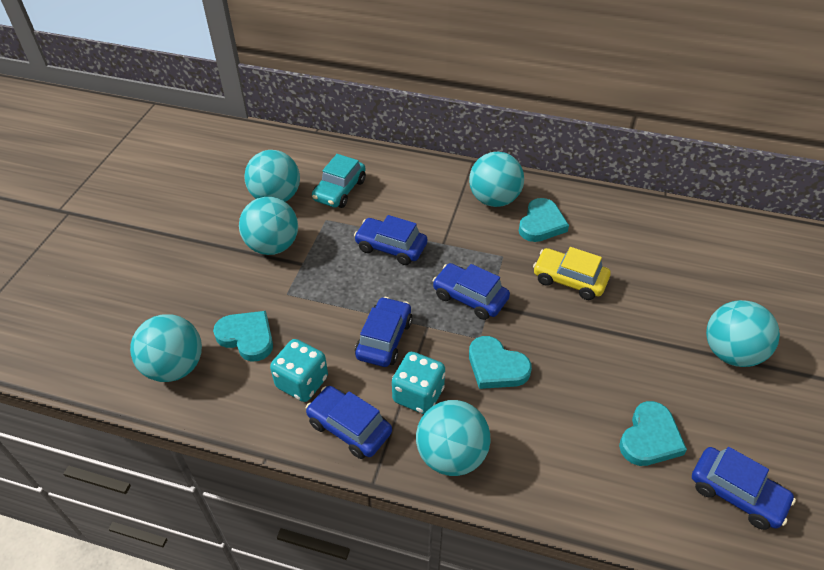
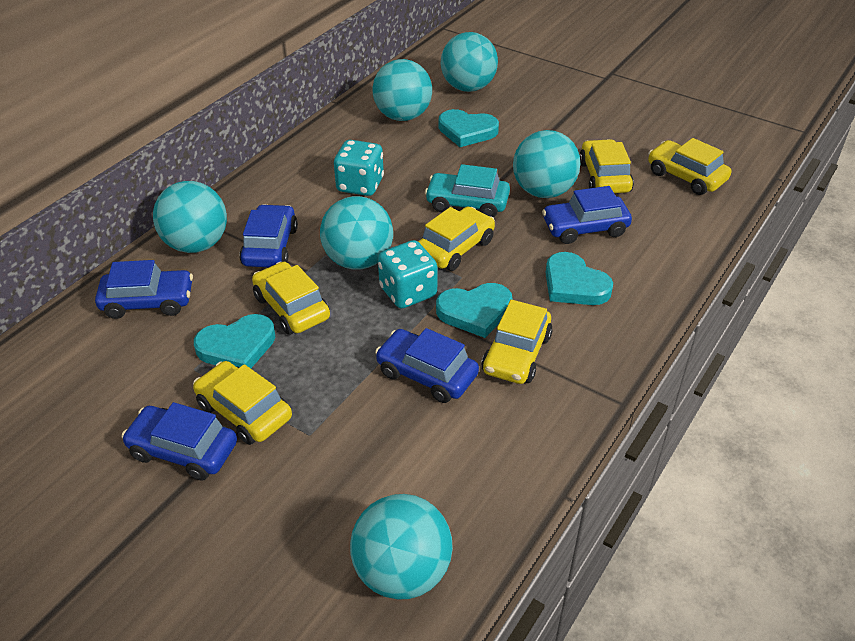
yellow car: 1 -> 6

